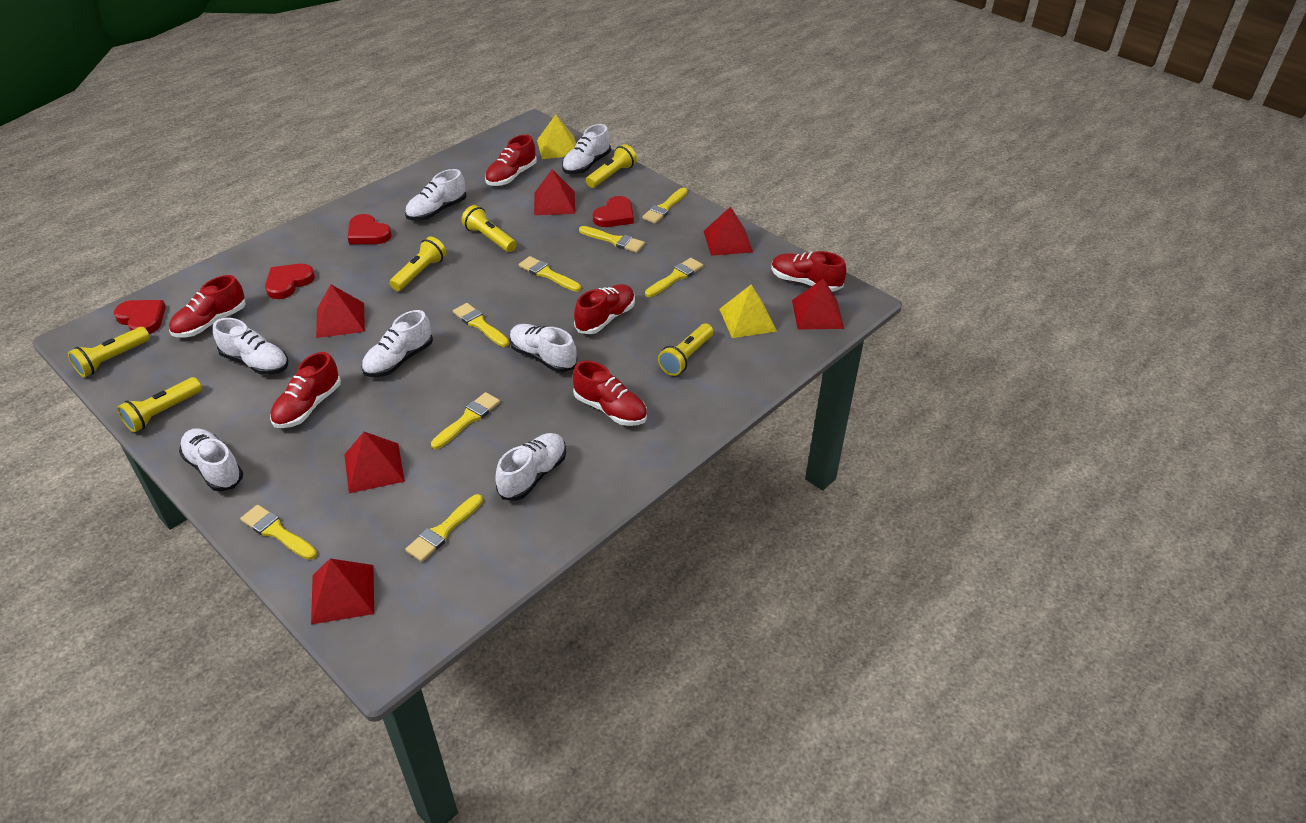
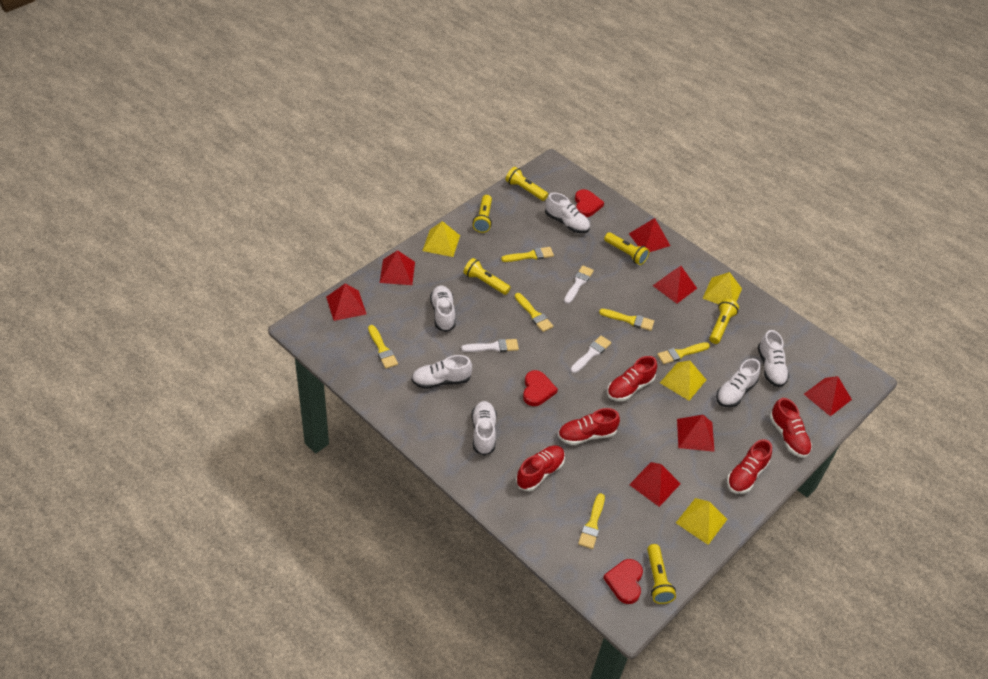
red heart: 4 -> 3
red pyramid: 6 -> 7
red shoe: 6 -> 5
white brush: 0 -> 3
white shoe: 7 -> 6
yellow brush: 8 -> 6
yellow pyramid: 2 -> 4

